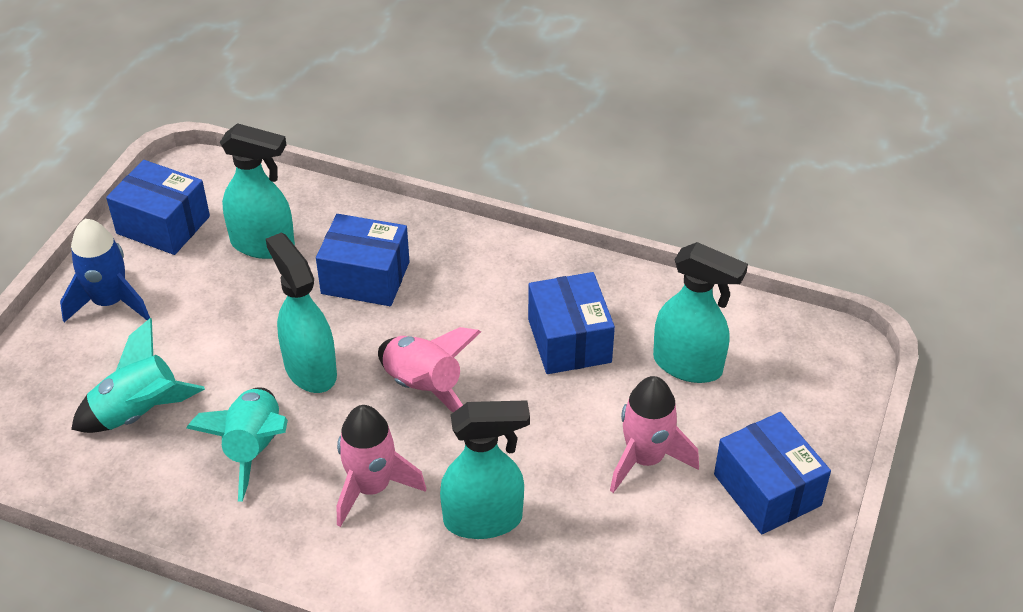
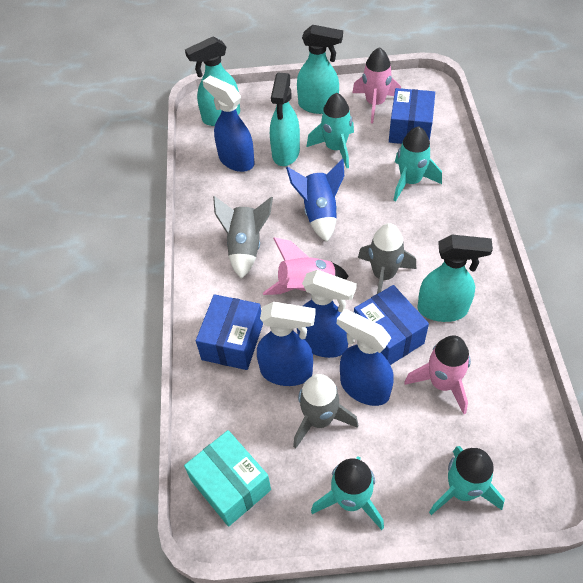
blue box: 4 -> 3
blue spray bottle: 0 -> 4
grey rocket: 0 -> 3
turquoise box: 0 -> 1
turquoise rocket: 2 -> 4

